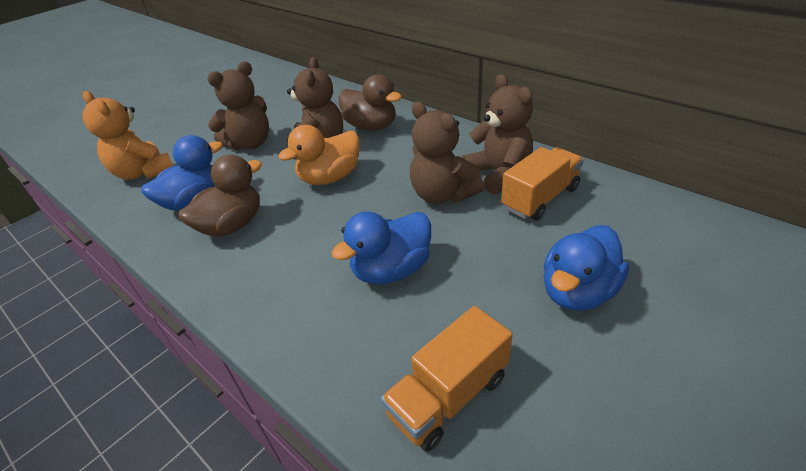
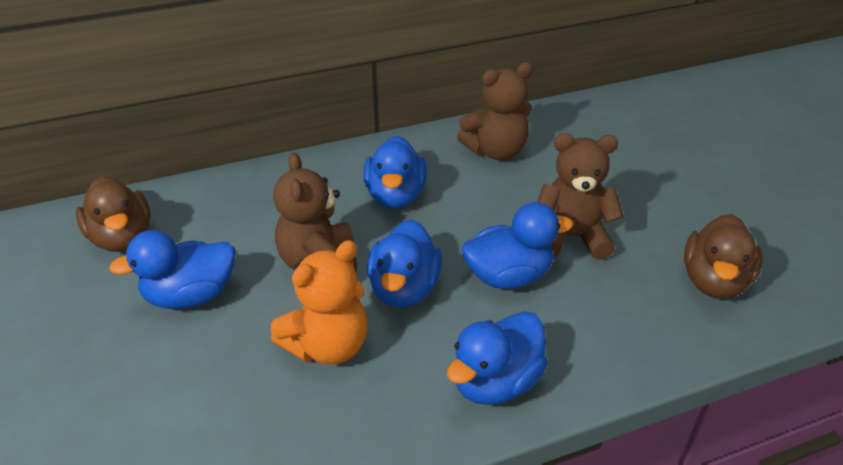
blue duck: 3 -> 5
brown teddy bear: 4 -> 3
orange duck: 1 -> 0
orange truck: 2 -> 0

